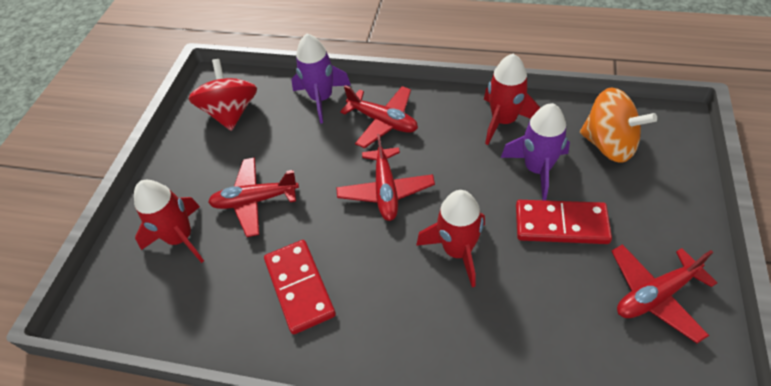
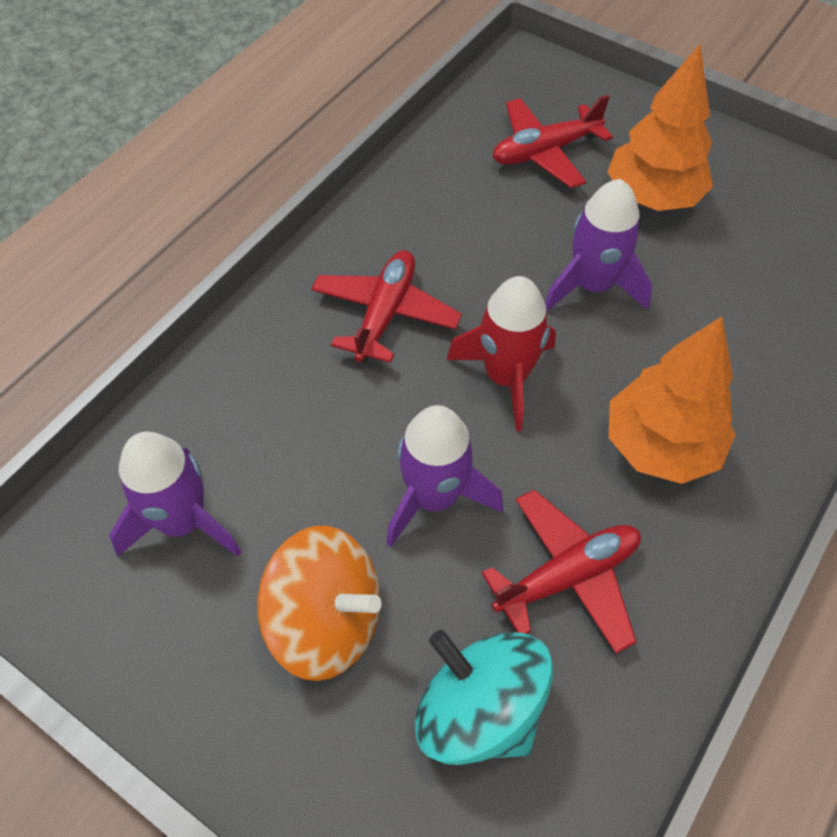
orange tree: 0 -> 2
purple rocket: 2 -> 3
red domino: 2 -> 0
red plane: 4 -> 3
red rocket: 3 -> 1
red spinning top: 1 -> 0
turquoise spinning top: 0 -> 1

